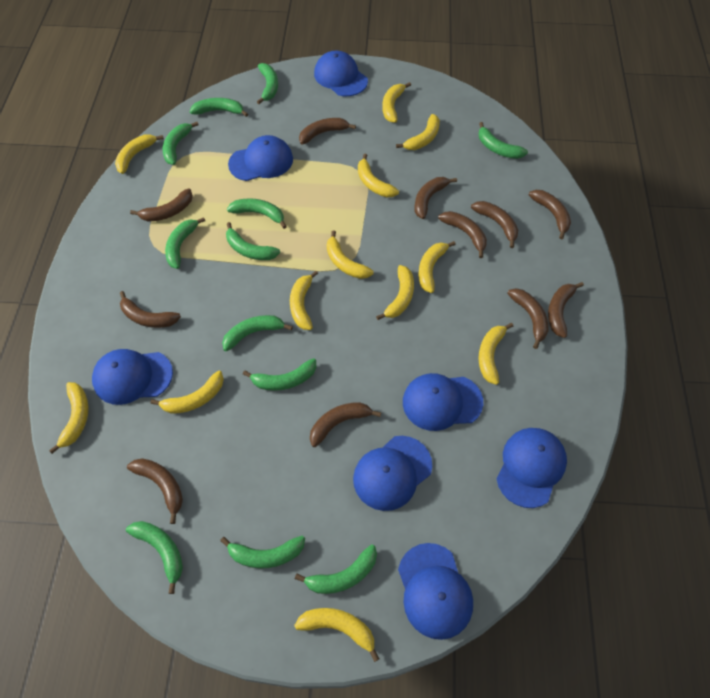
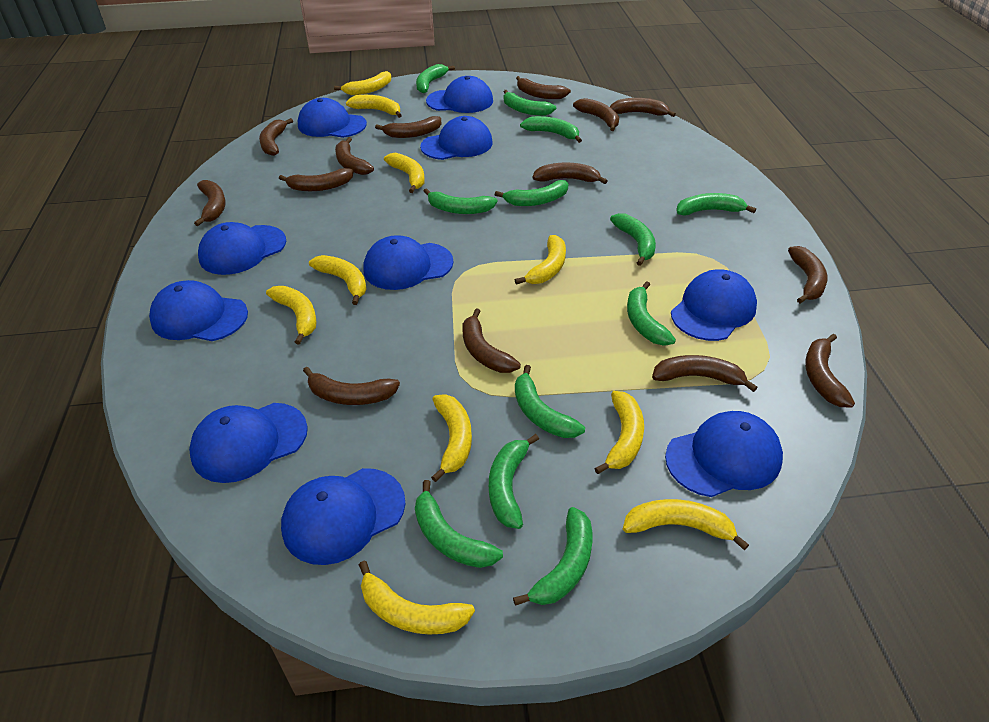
blue cap: 7 -> 10
brown banana: 11 -> 14
yellow banana: 12 -> 10

